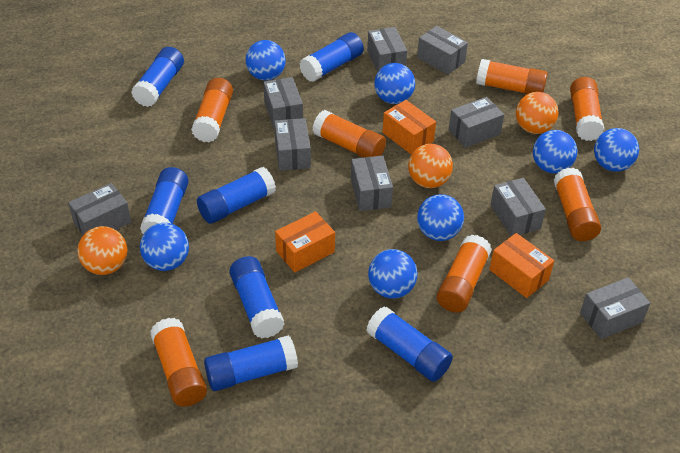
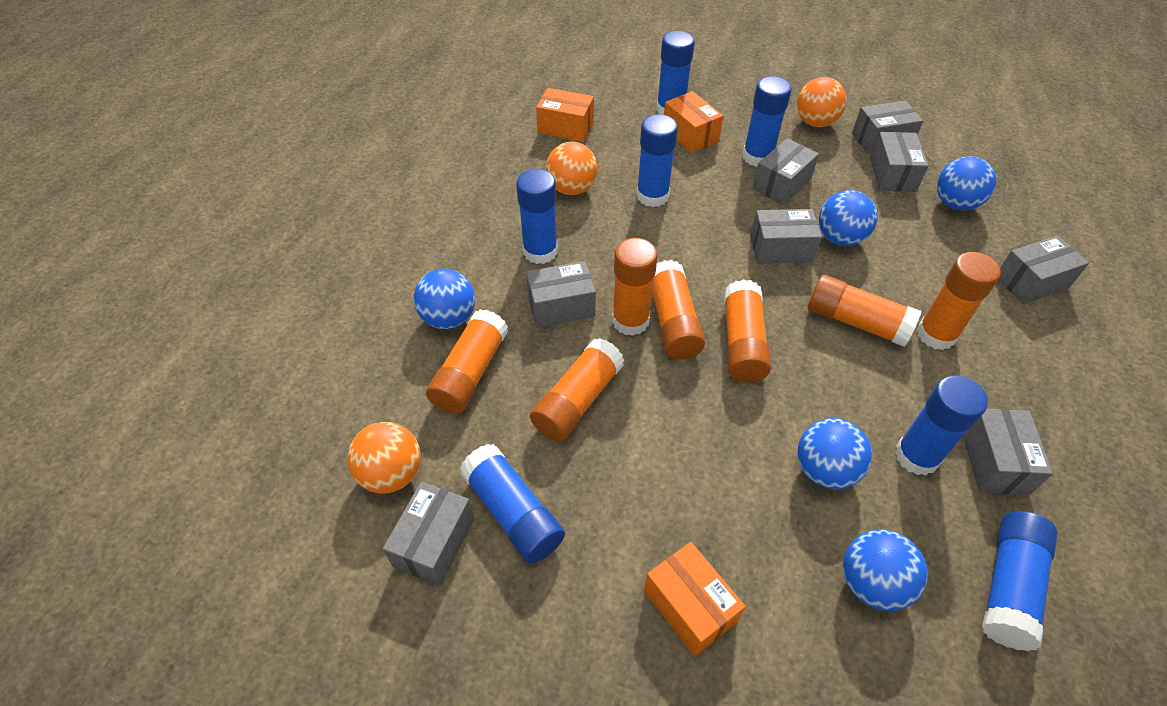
blue ball: 7 -> 5
grey box: 9 -> 8

